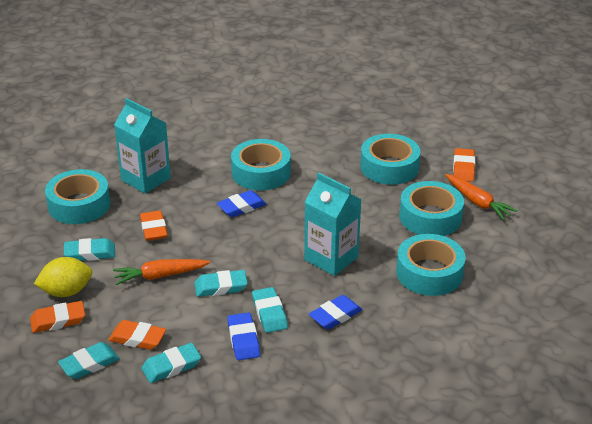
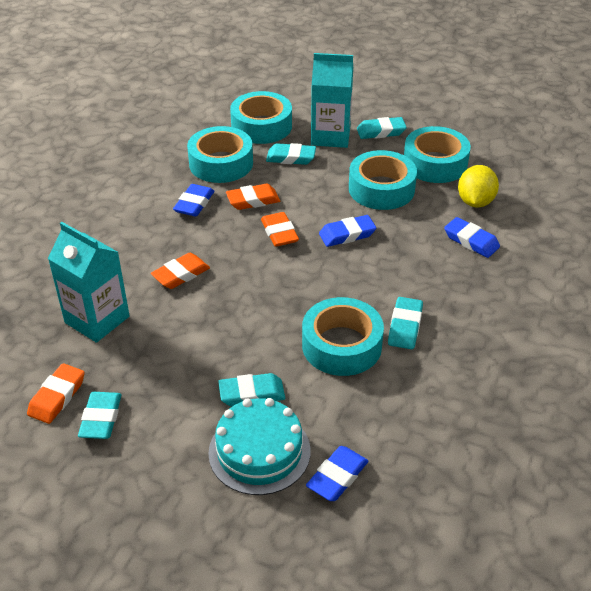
blue eraser: 3 -> 4
orange carrot: 2 -> 0
turquoise cake: 0 -> 1

